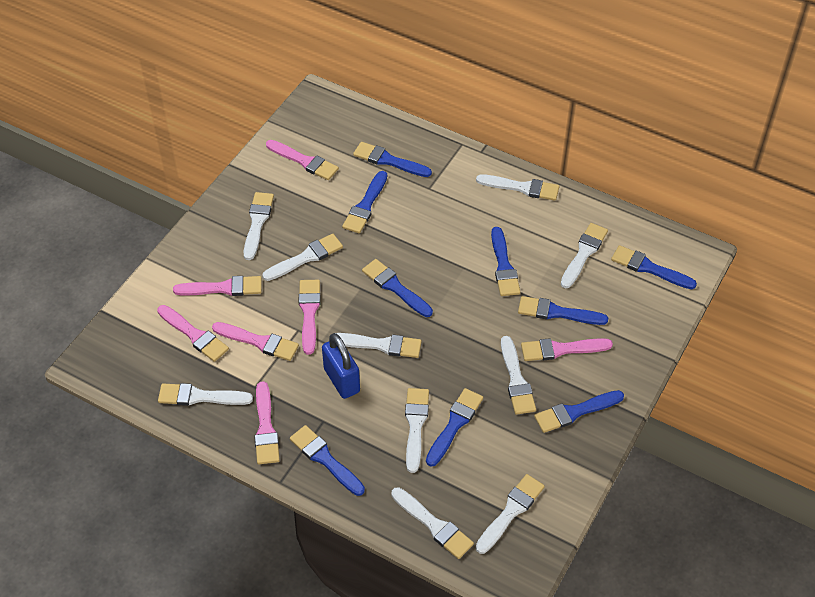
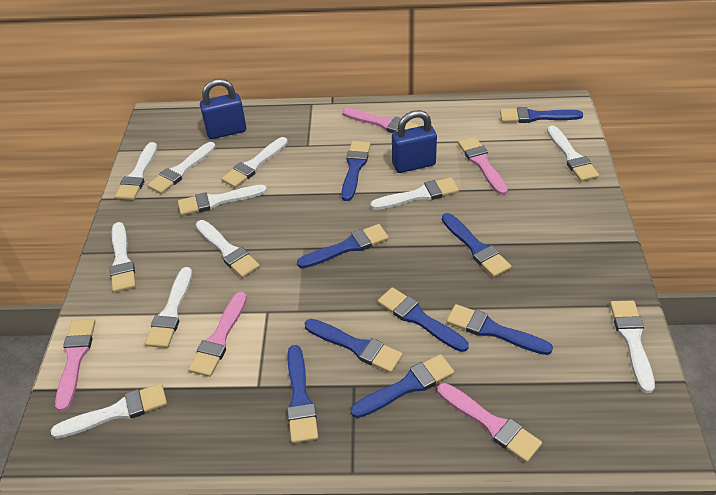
blue padlock: 1 -> 2
pink brush: 7 -> 5
white brush: 10 -> 11

